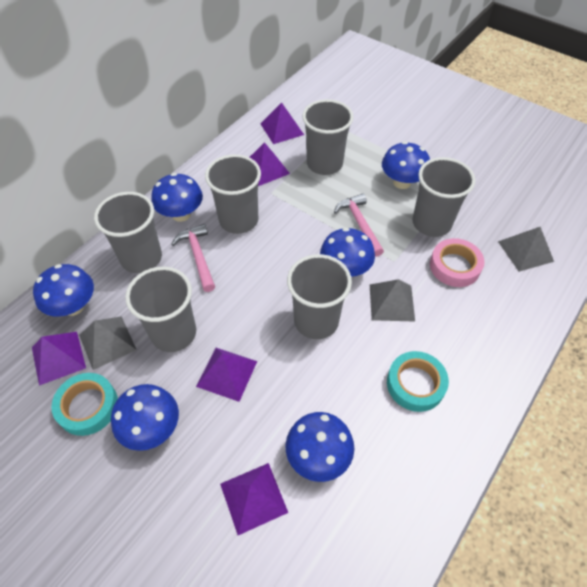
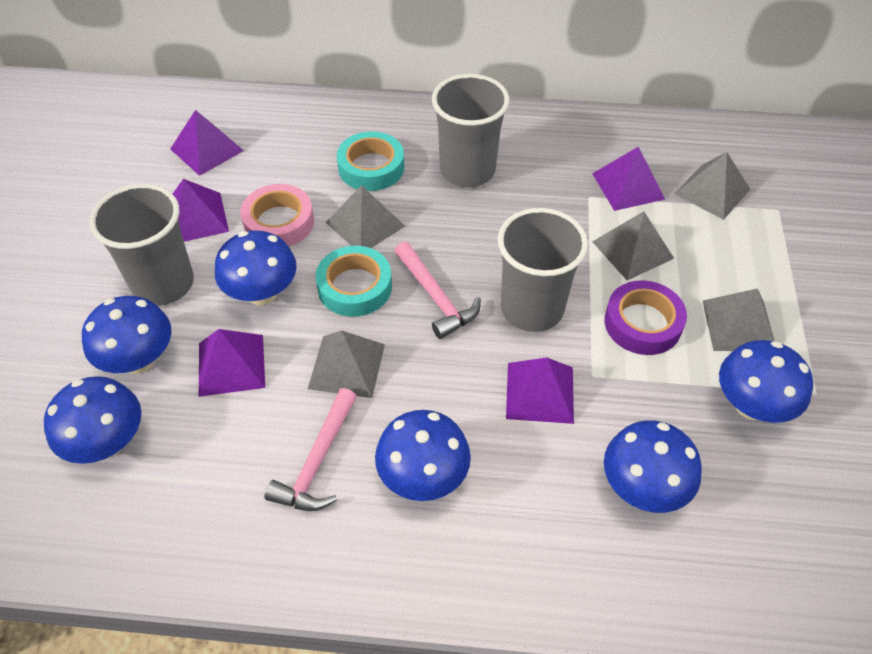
grey cup: 6 -> 3
grey pyramid: 3 -> 5
purple tape: 0 -> 1

